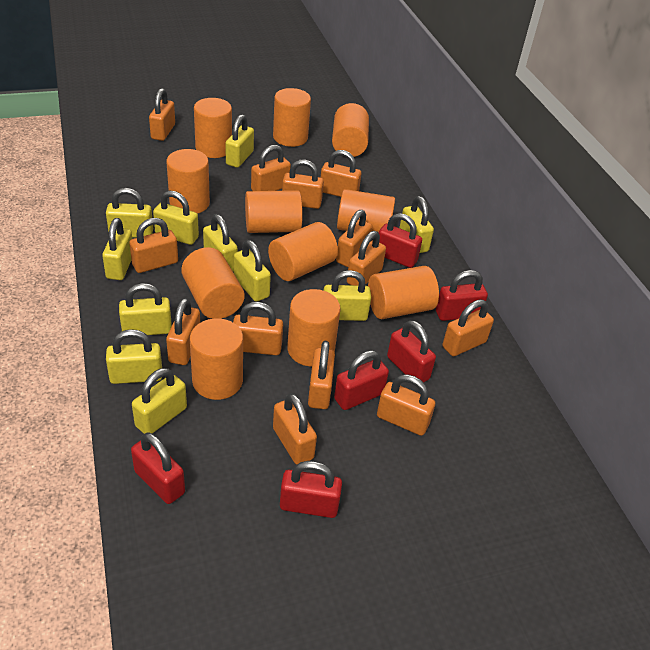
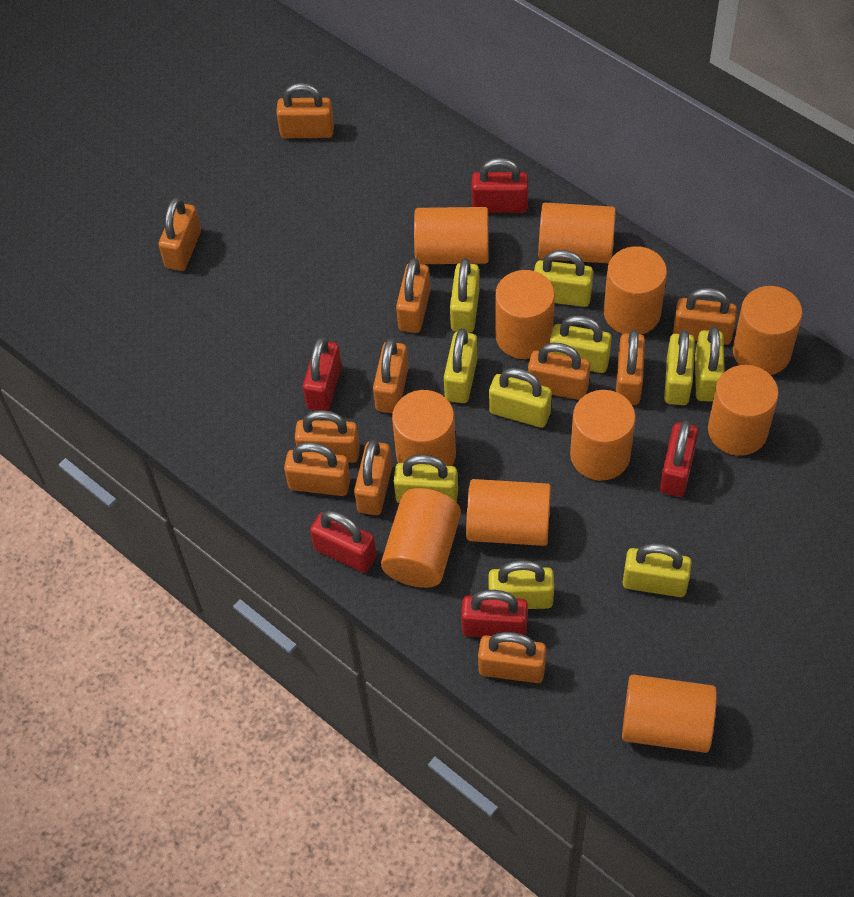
orange padlock: 13 -> 11
red padlock: 6 -> 5
yellow padlock: 11 -> 10

